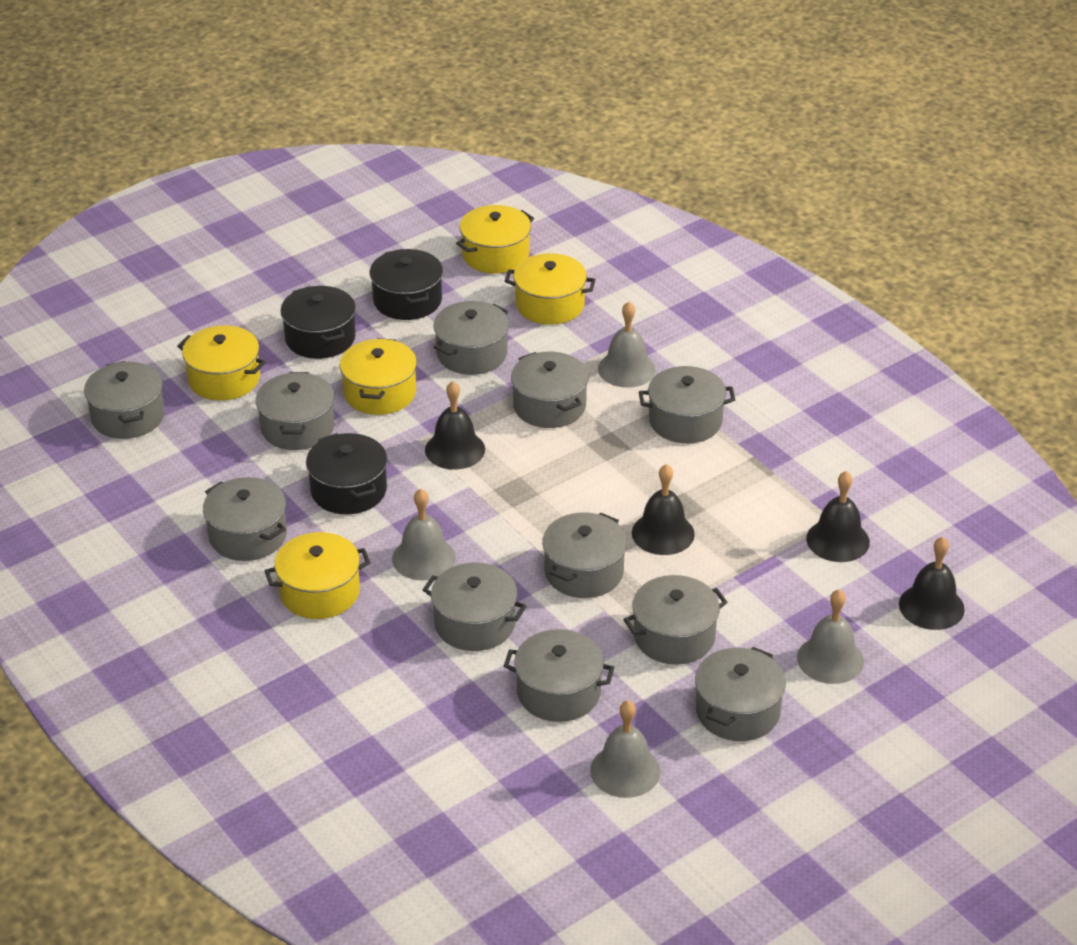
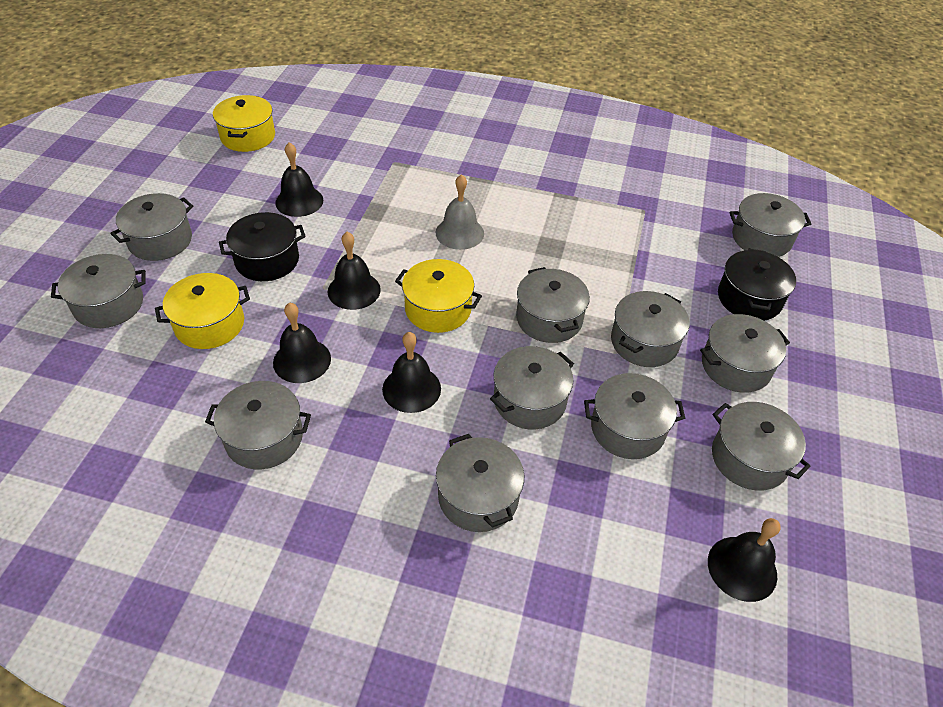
black bell: 4 -> 5
black pot: 3 -> 2
grey bell: 4 -> 1
yellow pot: 5 -> 3

